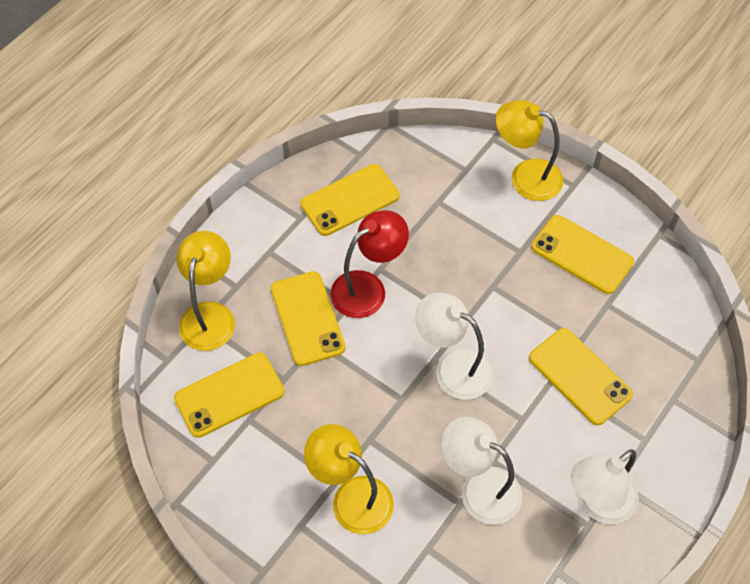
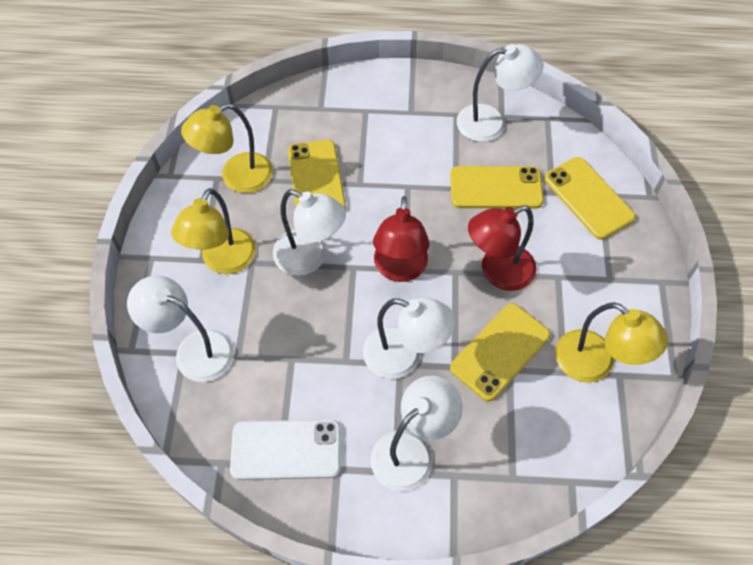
red lamp: 1 -> 2
white lamp: 3 -> 5
white phone: 0 -> 1
yellow phone: 5 -> 4

